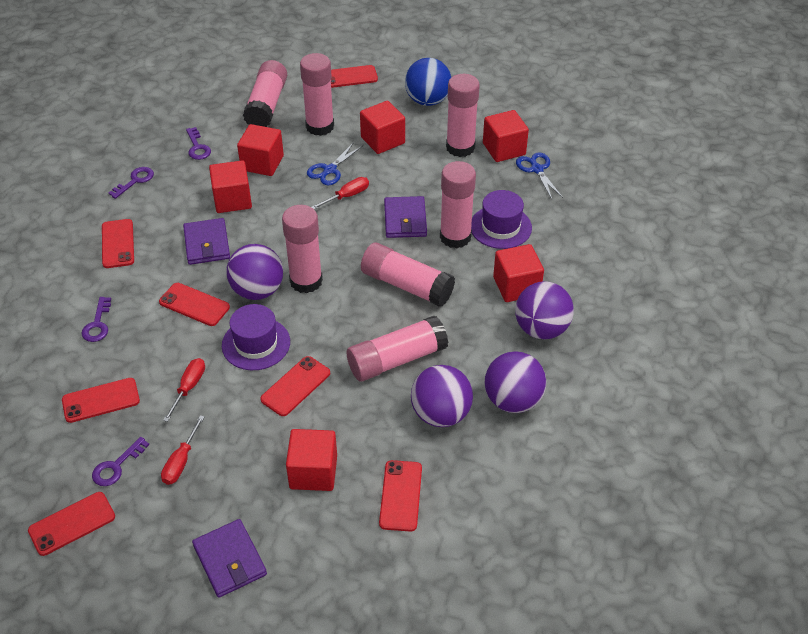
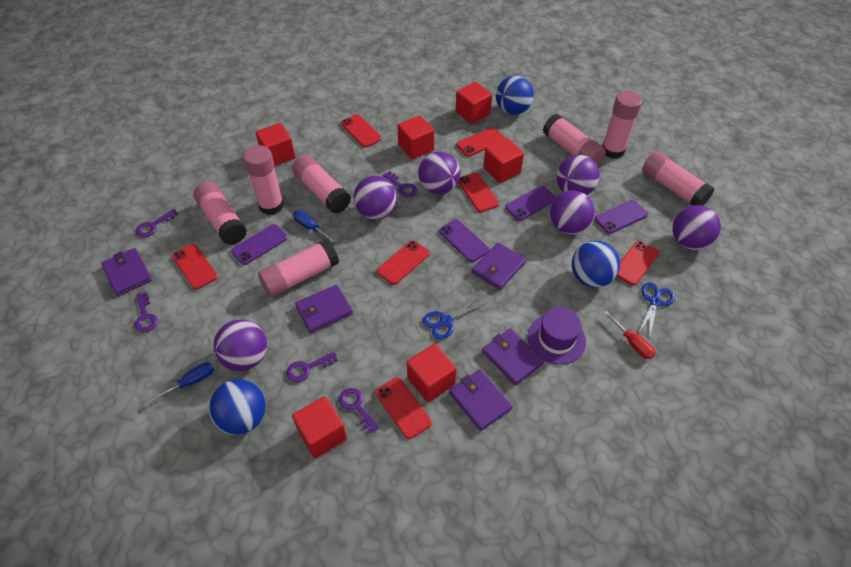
blue ball: 1 -> 3
blue screwdriver: 0 -> 2
purple ball: 4 -> 6
purple hat: 2 -> 1
purple key: 4 -> 5
purple phone: 0 -> 4
purple wallet: 3 -> 5
red screwdriver: 3 -> 1

